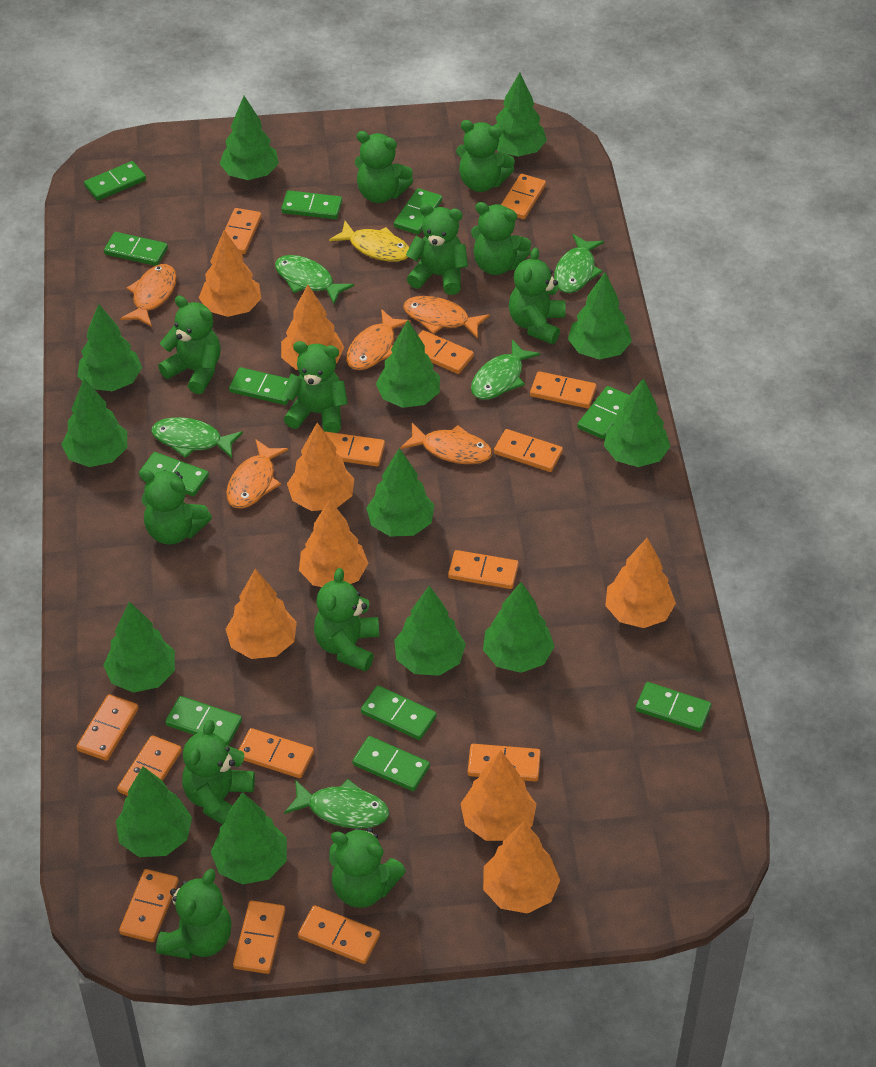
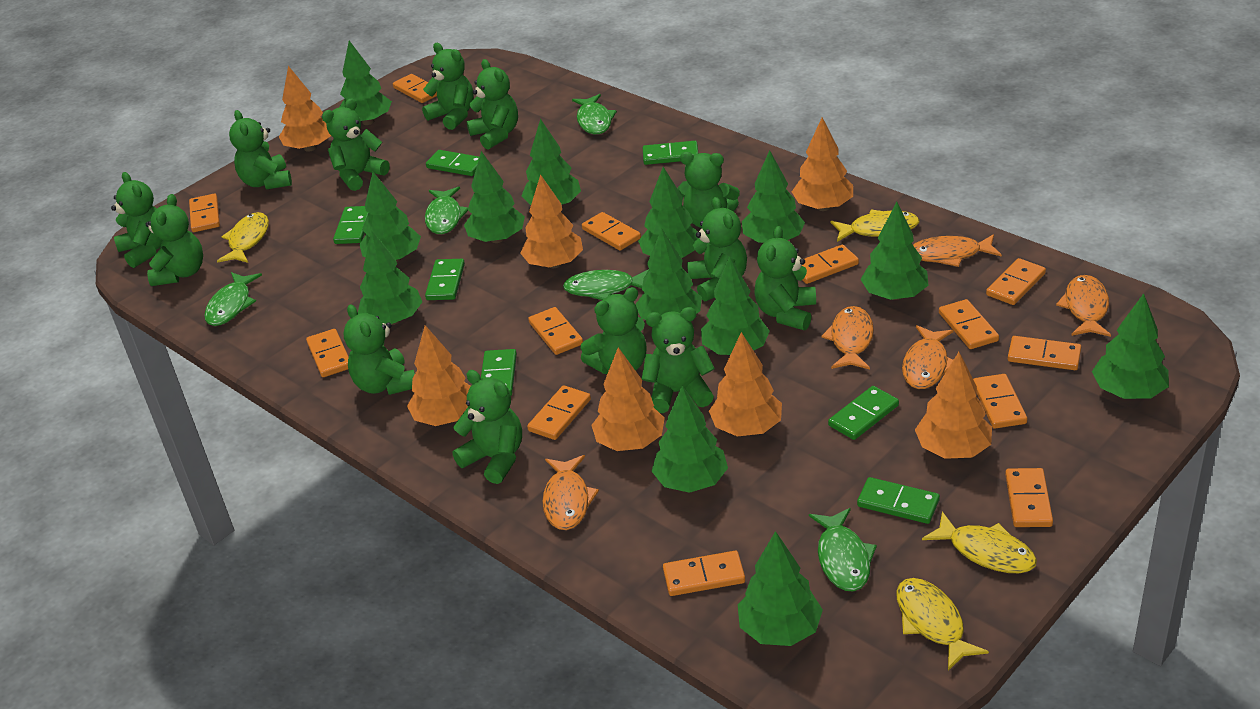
green domino: 11 -> 7
green teddy bear: 12 -> 13
orange domino: 14 -> 13
orange tree: 8 -> 7
yellow fish: 1 -> 4

